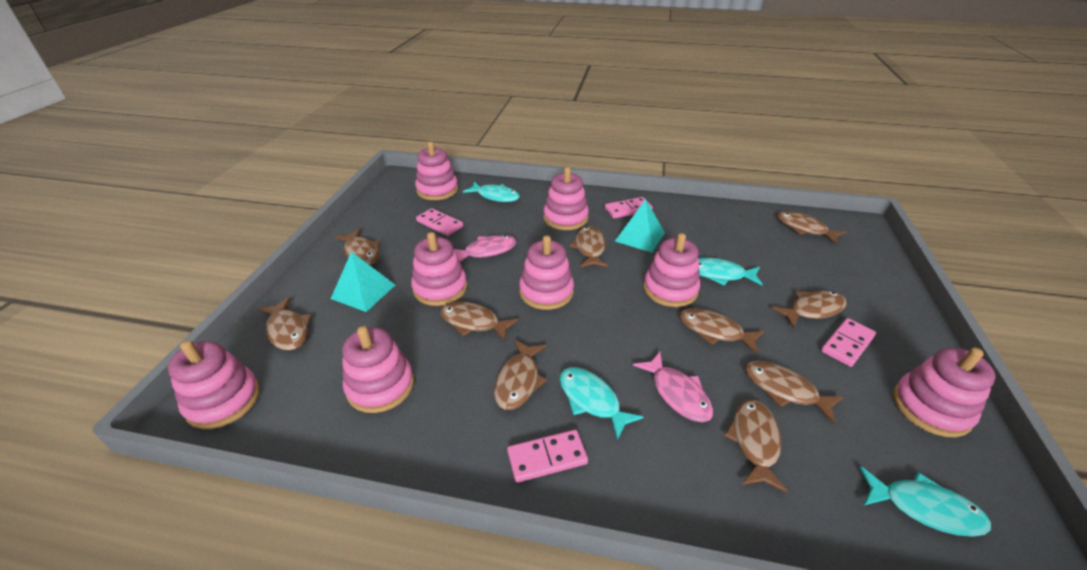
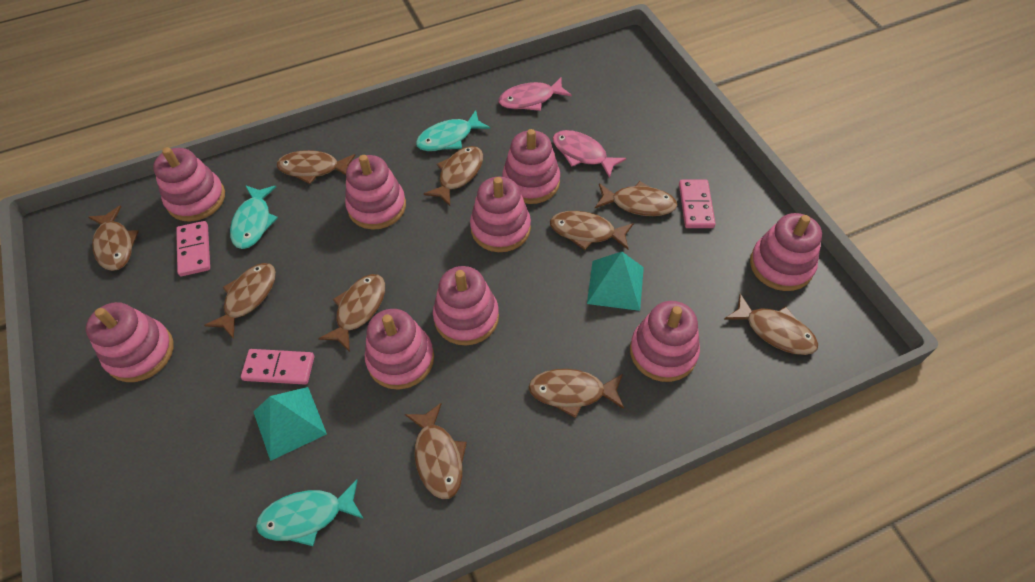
pink domino: 4 -> 3
pink stacking toy: 8 -> 9
turquoise fish: 4 -> 3

